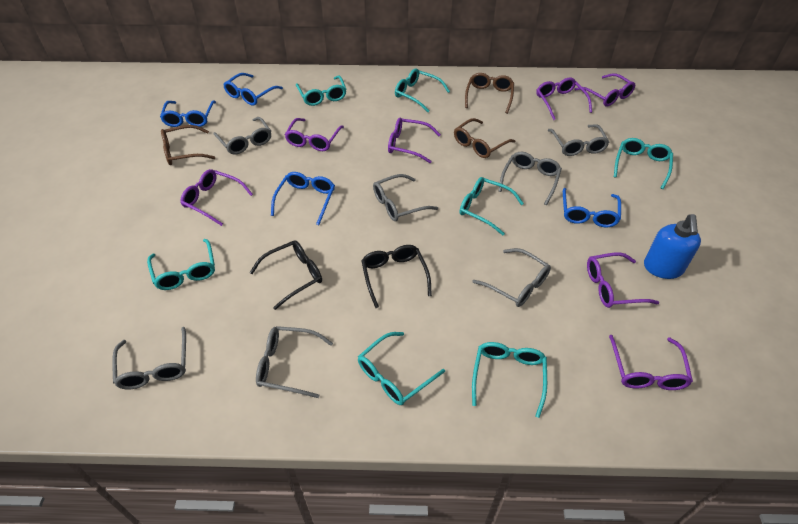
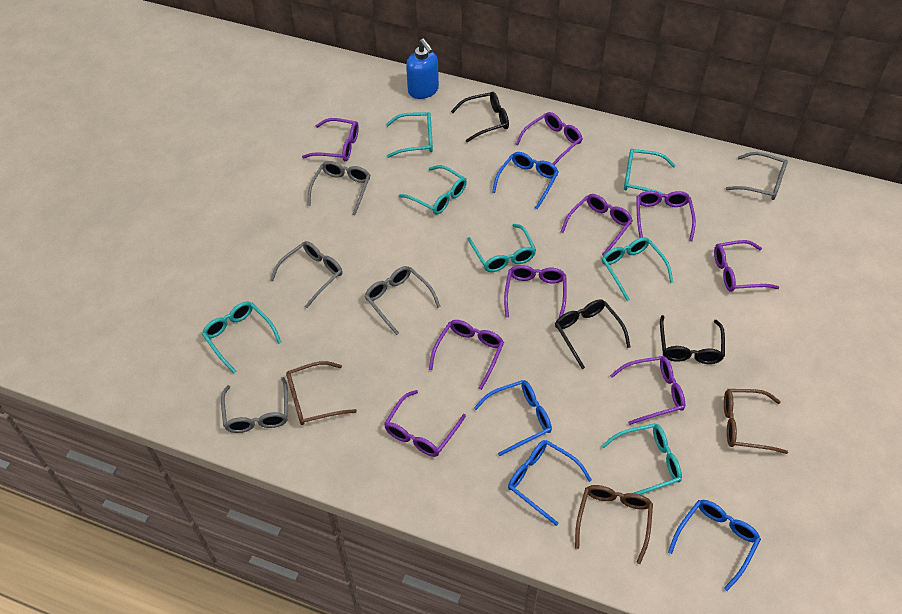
black glasses: 2 -> 3
grey glasses: 7 -> 5
purple glasses: 7 -> 9

